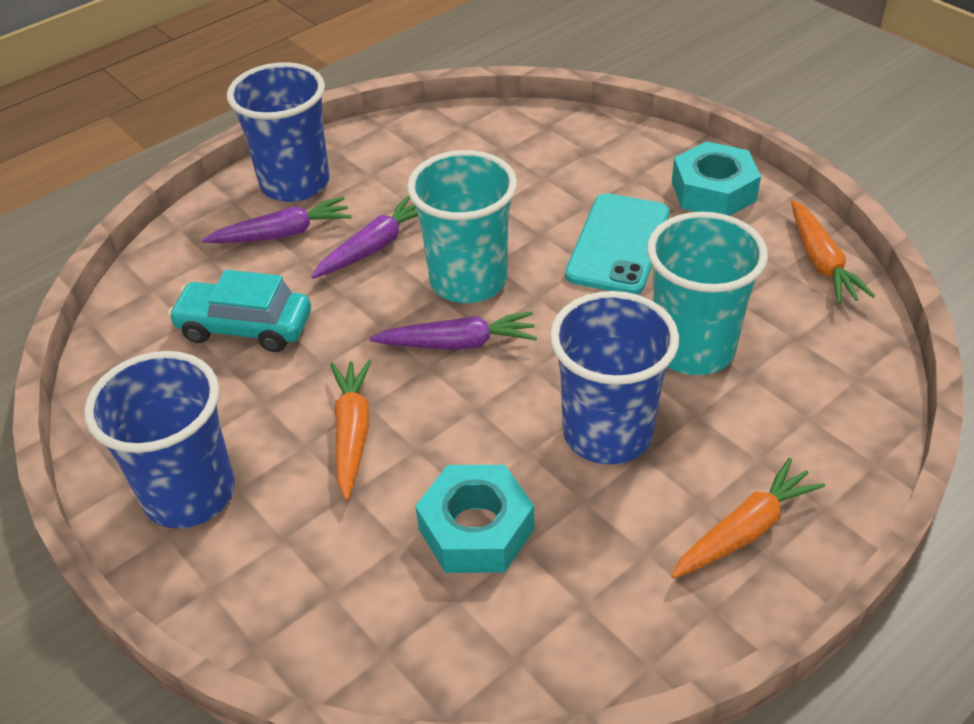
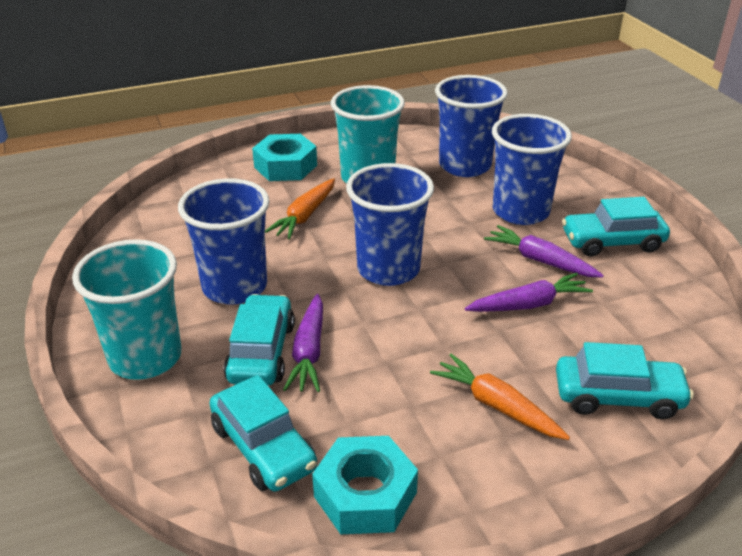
blue cup: 3 -> 4
orange carrot: 3 -> 2
turquoise car: 1 -> 4
turquoise phone: 1 -> 0

